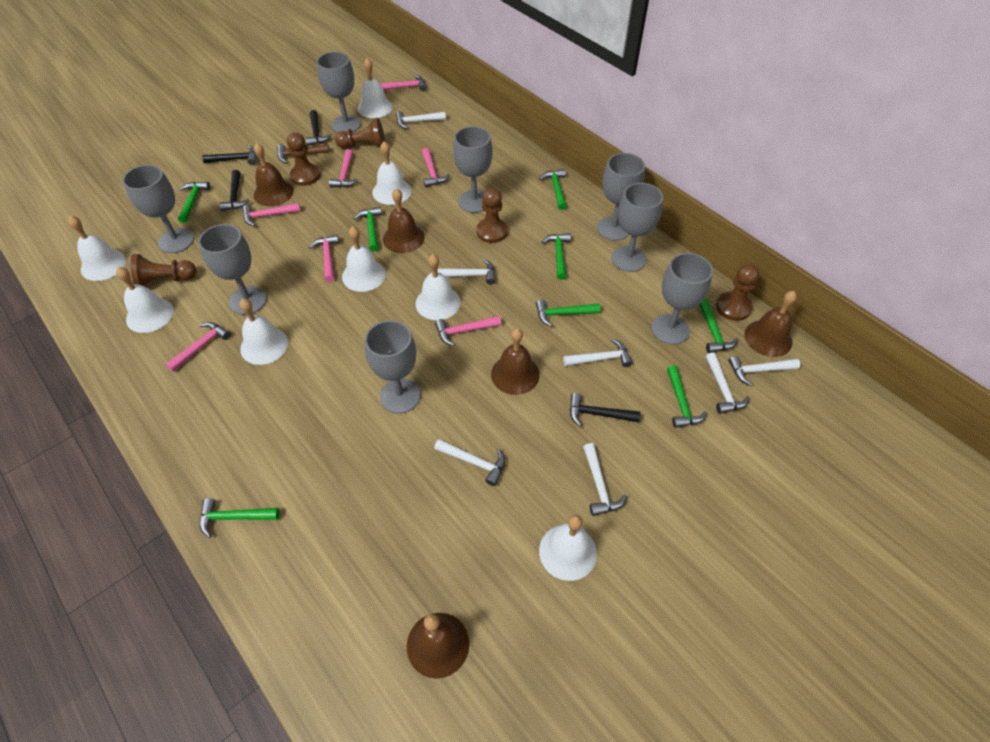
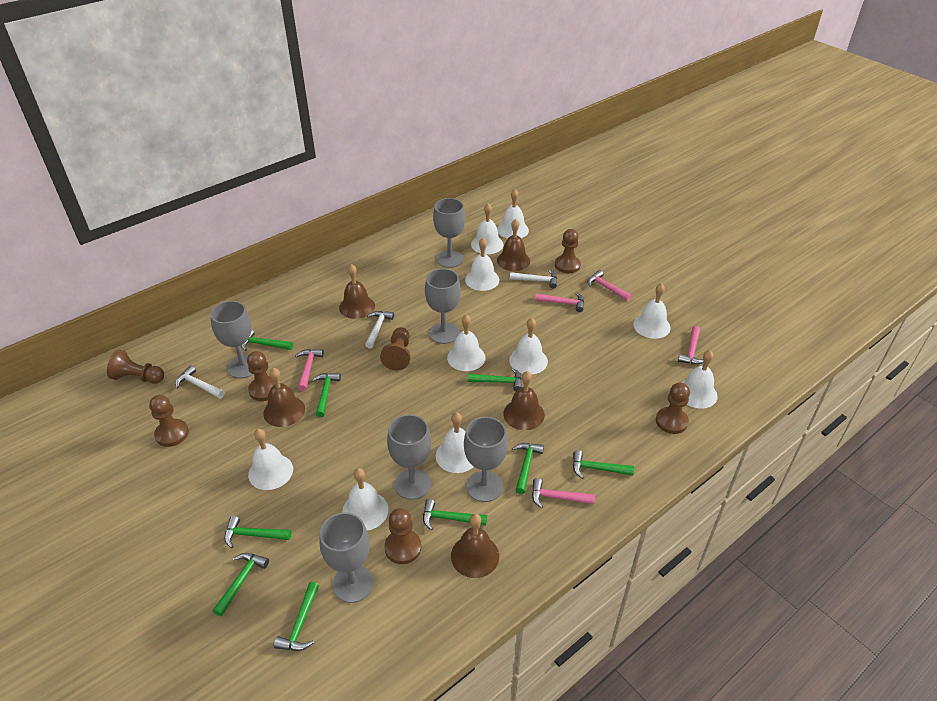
black hammer: 4 -> 0
brown hammer: 1 -> 0
brown pawn: 5 -> 7
green hammer: 8 -> 9
grey goblet: 8 -> 6
pink hammer: 7 -> 5
white bell: 8 -> 10
white hammer: 7 -> 3

